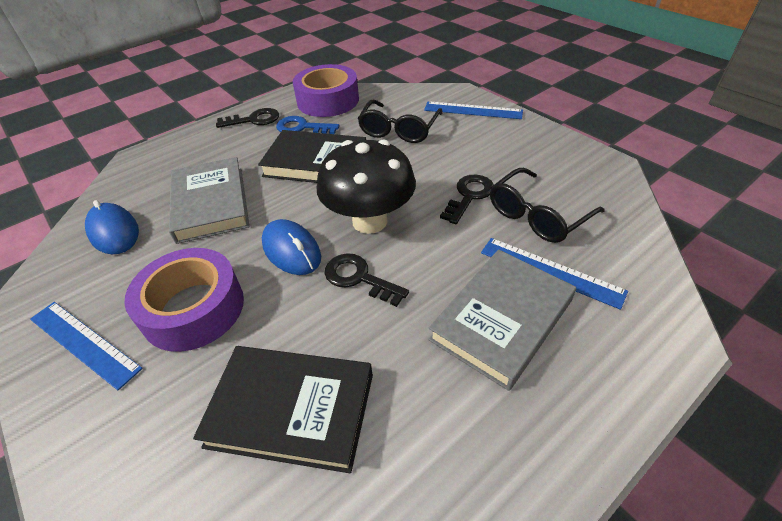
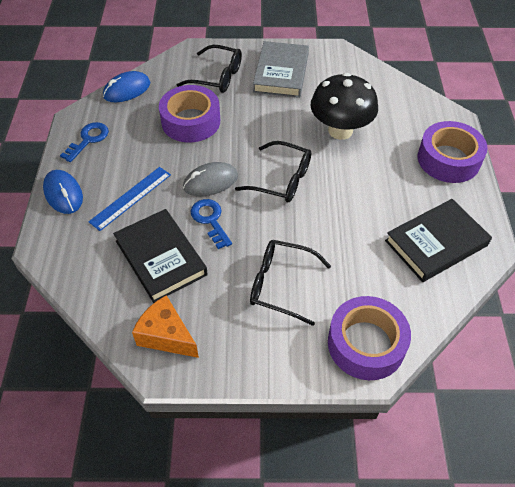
black glasses: 2 -> 3
black key: 3 -> 0
blue key: 1 -> 2
blue ruler: 3 -> 1
grey book: 2 -> 1
grey mouse: 0 -> 1
orange cheese: 0 -> 1
purple tape: 2 -> 3

